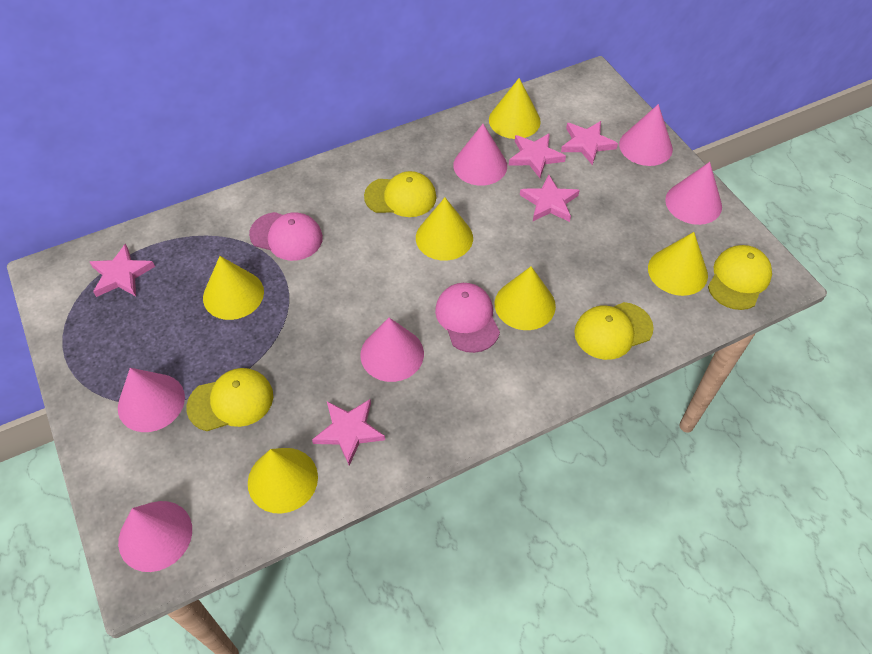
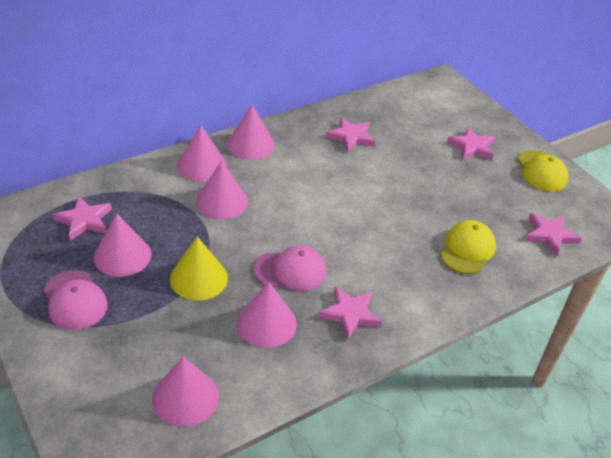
yellow cap: 4 -> 2
yellow cone: 6 -> 1

